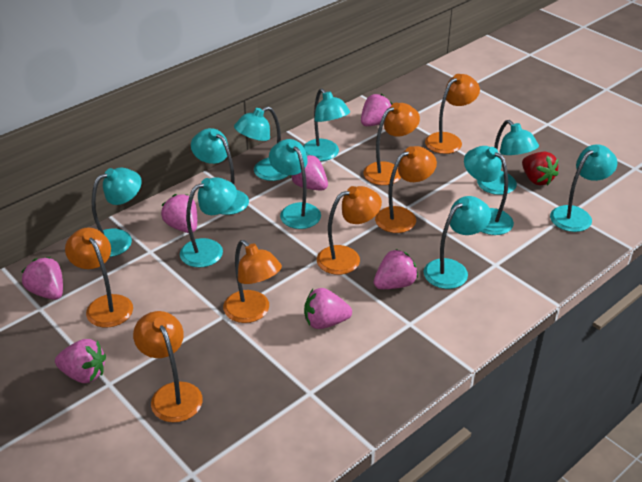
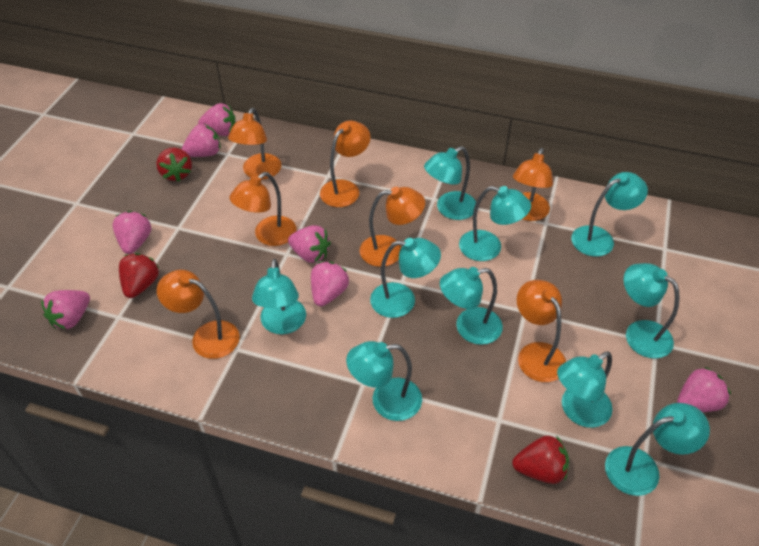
red strawberry: 1 -> 3

